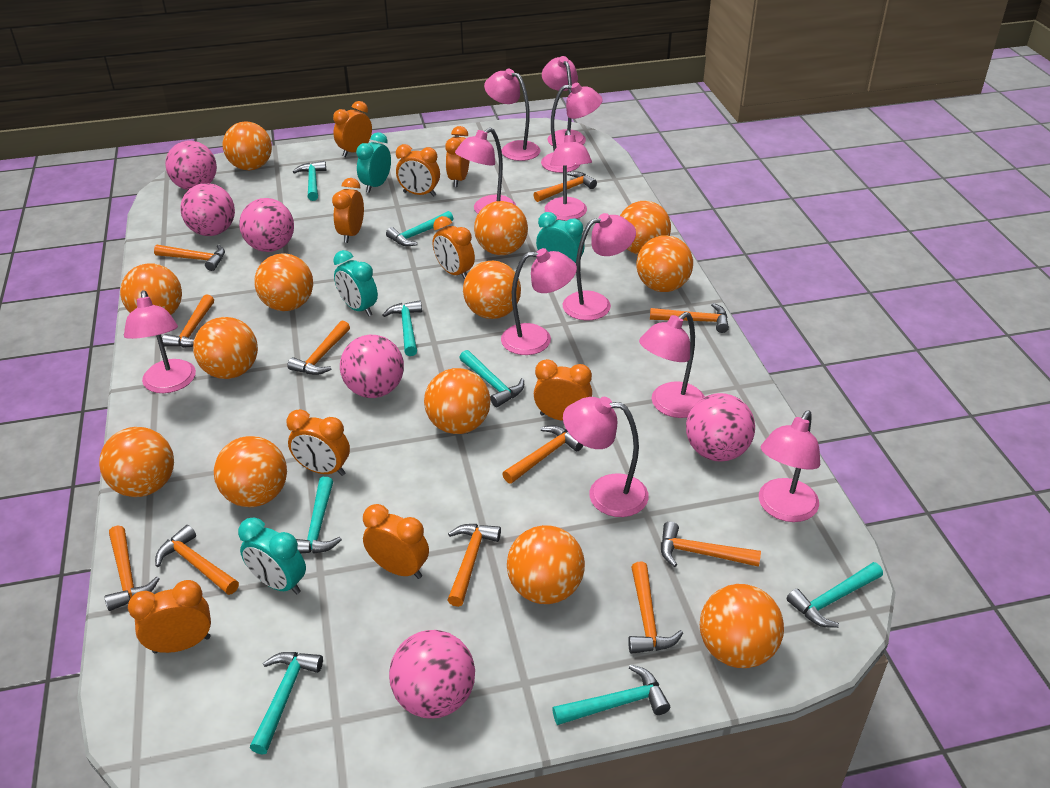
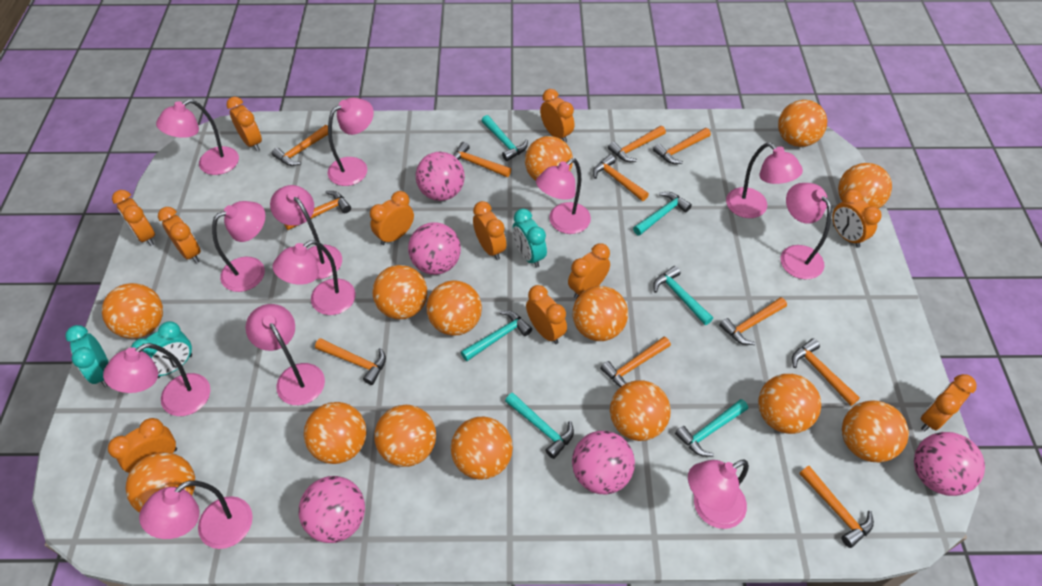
orange ball: 13 -> 14
orange clock: 9 -> 11
pink ball: 6 -> 5
pink lamp: 11 -> 12
turquoise clock: 4 -> 3
turquoise hammer: 8 -> 6

